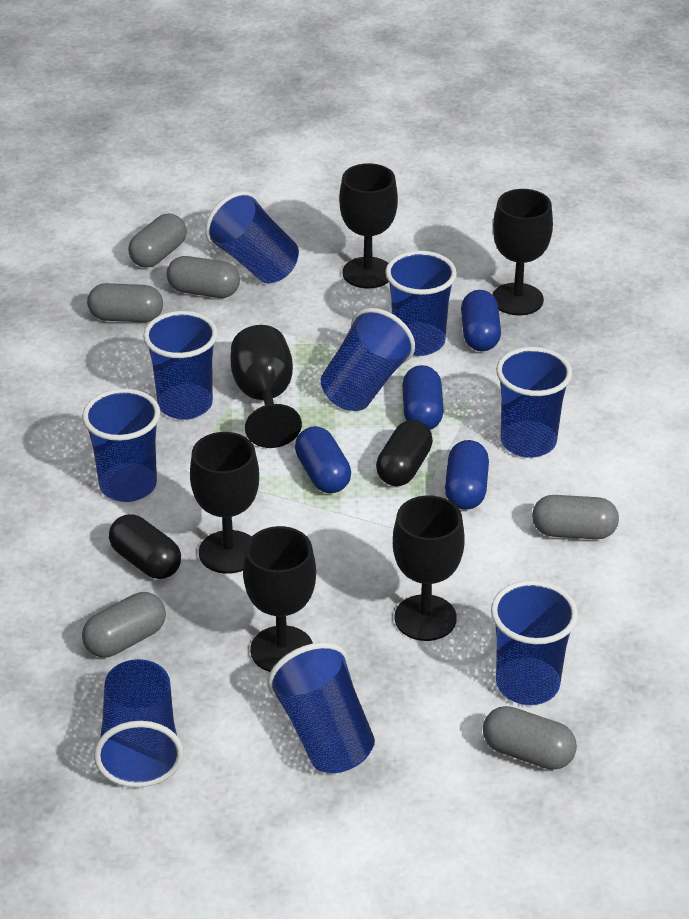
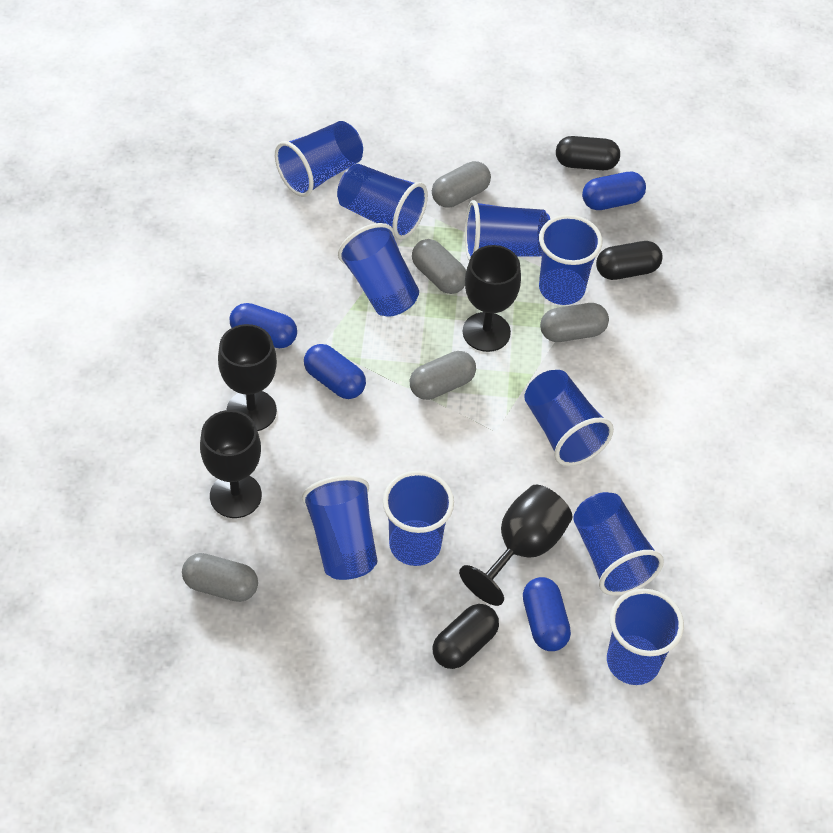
black capsule: 2 -> 3
black goblet: 6 -> 4
blue cup: 9 -> 10
grey capsule: 6 -> 5

